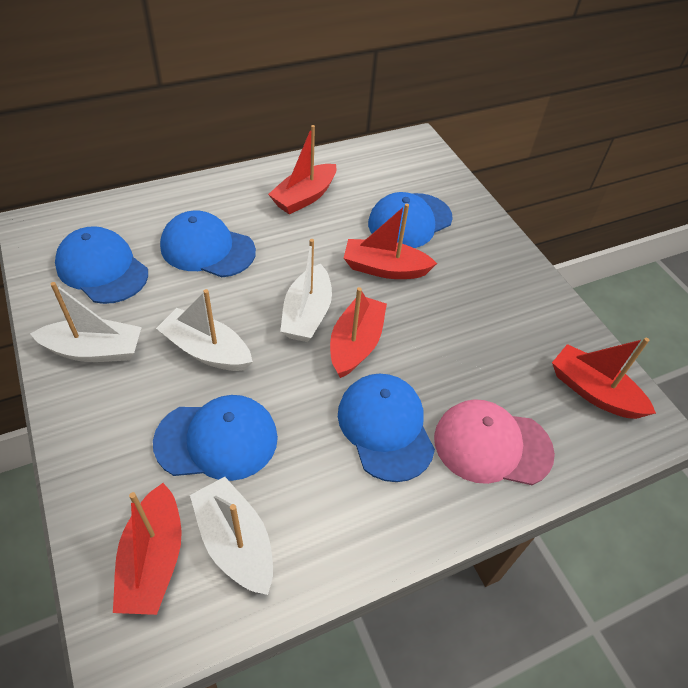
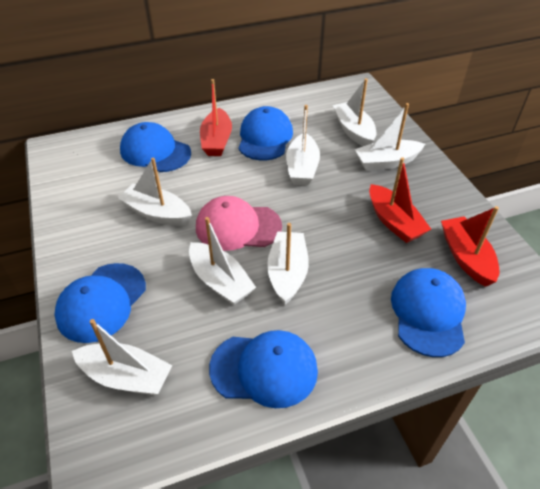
red boat: 5 -> 3
white boat: 4 -> 7

